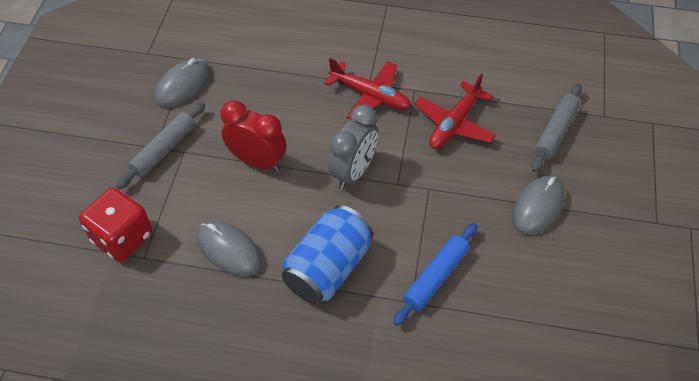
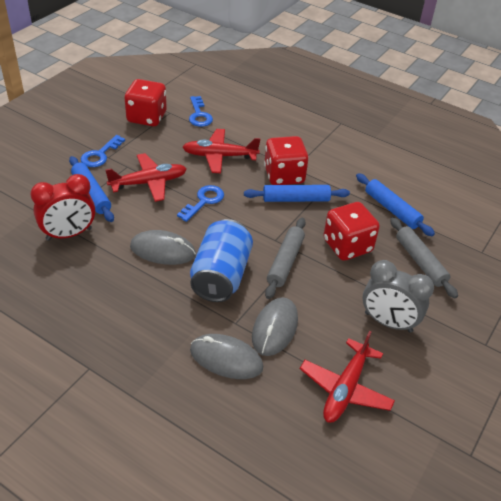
blue key: 0 -> 3
blue rolling pin: 1 -> 3
red dice: 1 -> 3
red plane: 2 -> 3

